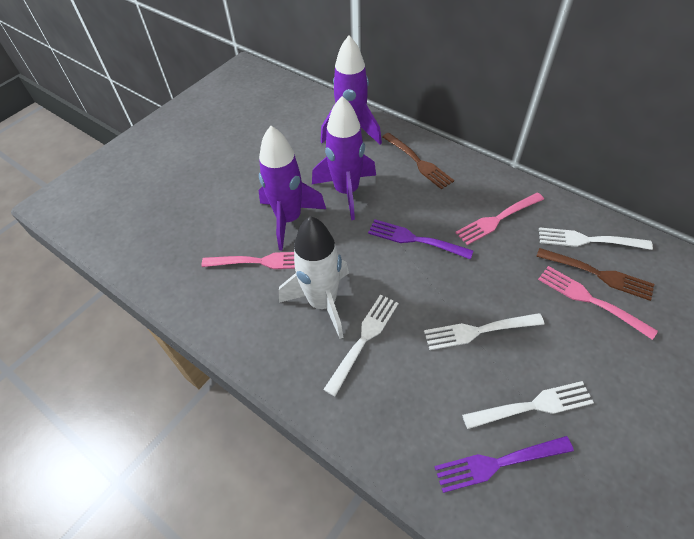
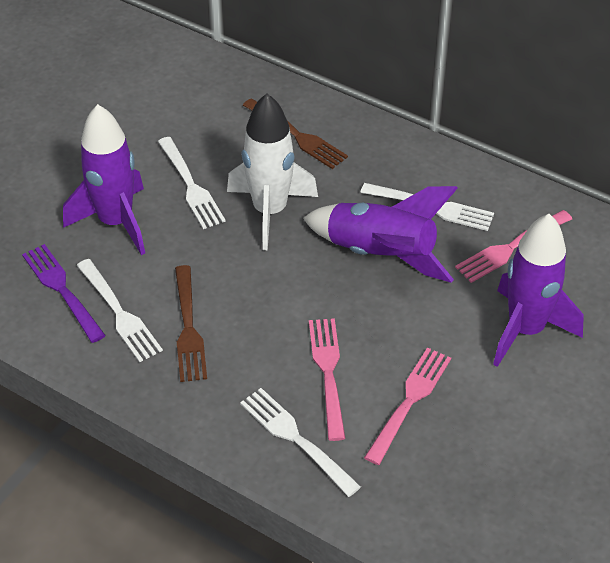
purple fork: 2 -> 1

